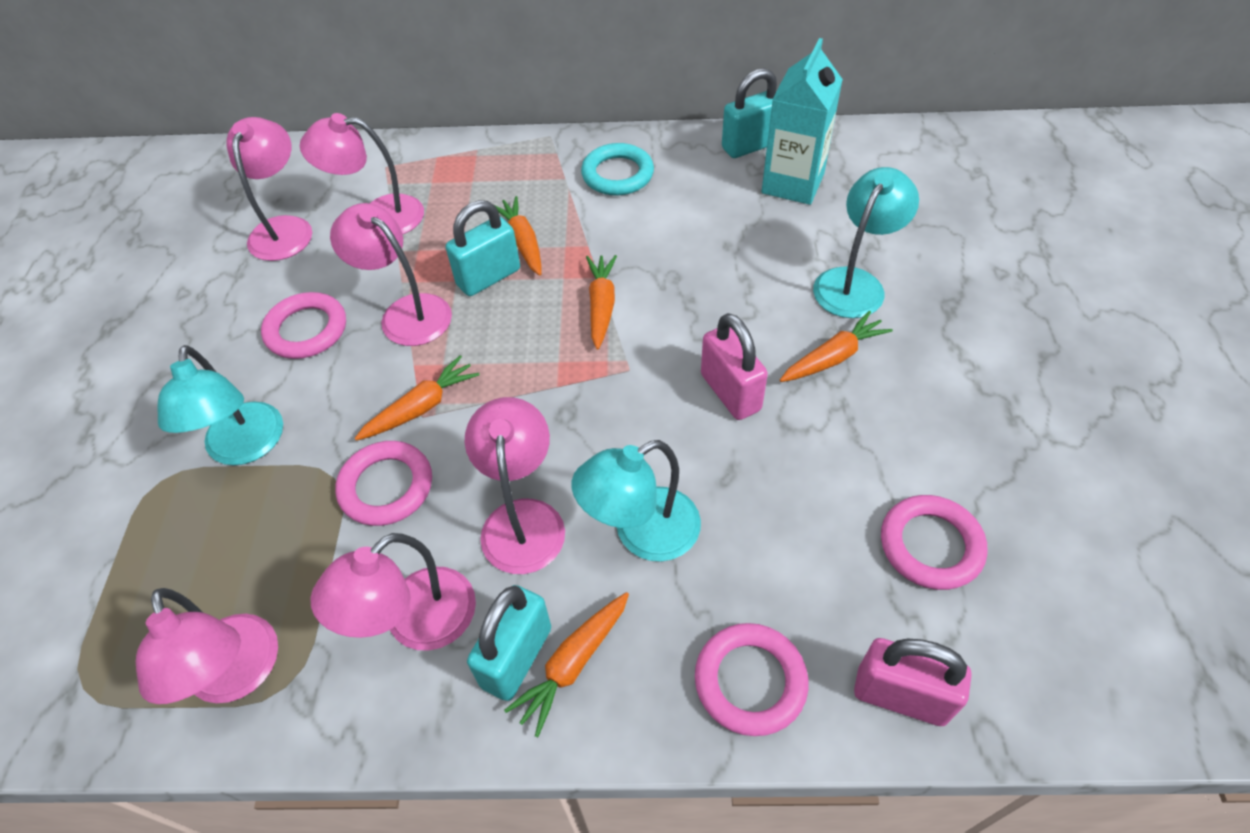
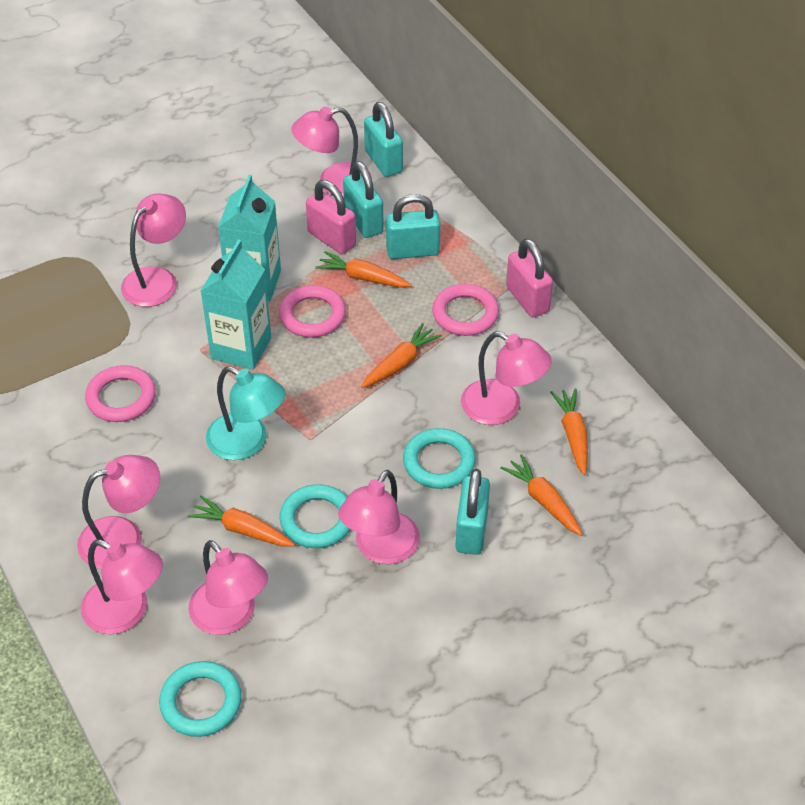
pink lamp: 6 -> 7
pink ring: 4 -> 3
turquoise carton: 1 -> 2
turquoise lamp: 3 -> 1
turquoise padlock: 3 -> 4
turquoise ring: 1 -> 3

